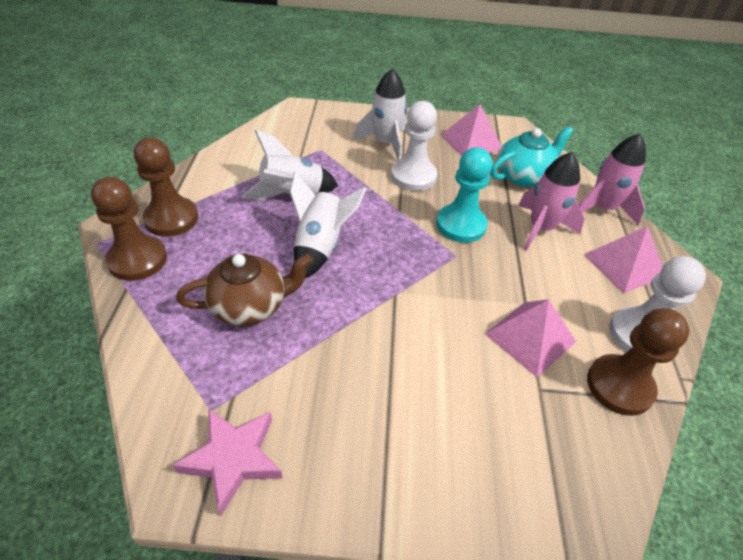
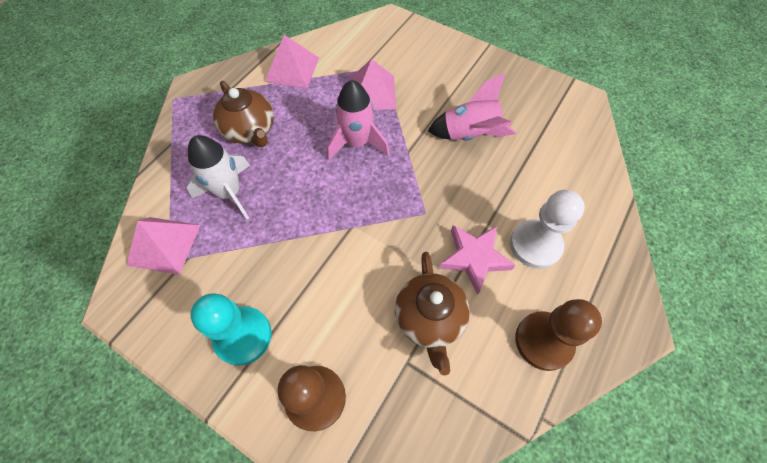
brown pawn: 3 -> 2
brown teapot: 1 -> 2
turquoise teapot: 1 -> 0
white pawn: 2 -> 1
white rocket: 3 -> 1

